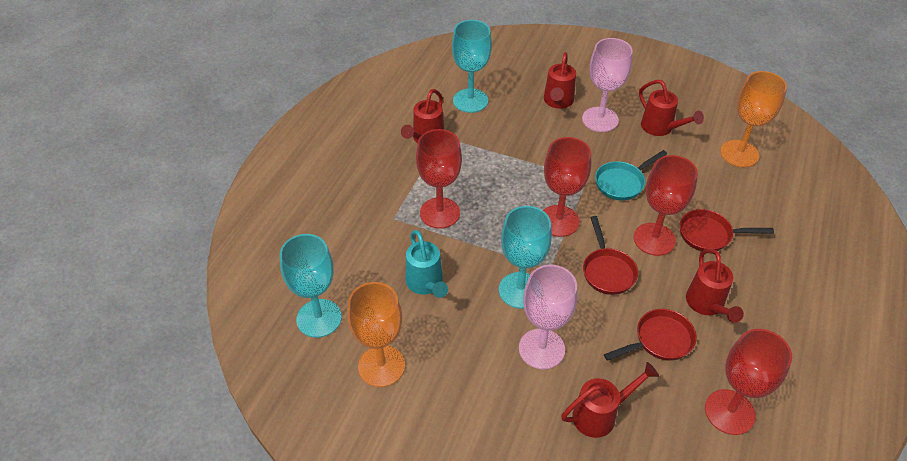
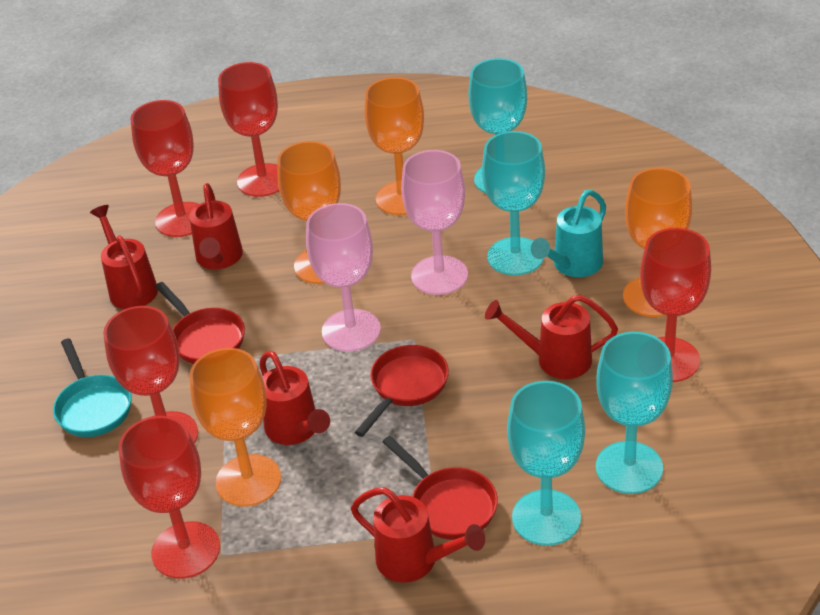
orange goblet: 2 -> 4
red goblet: 4 -> 5
turquoise goblet: 3 -> 4

